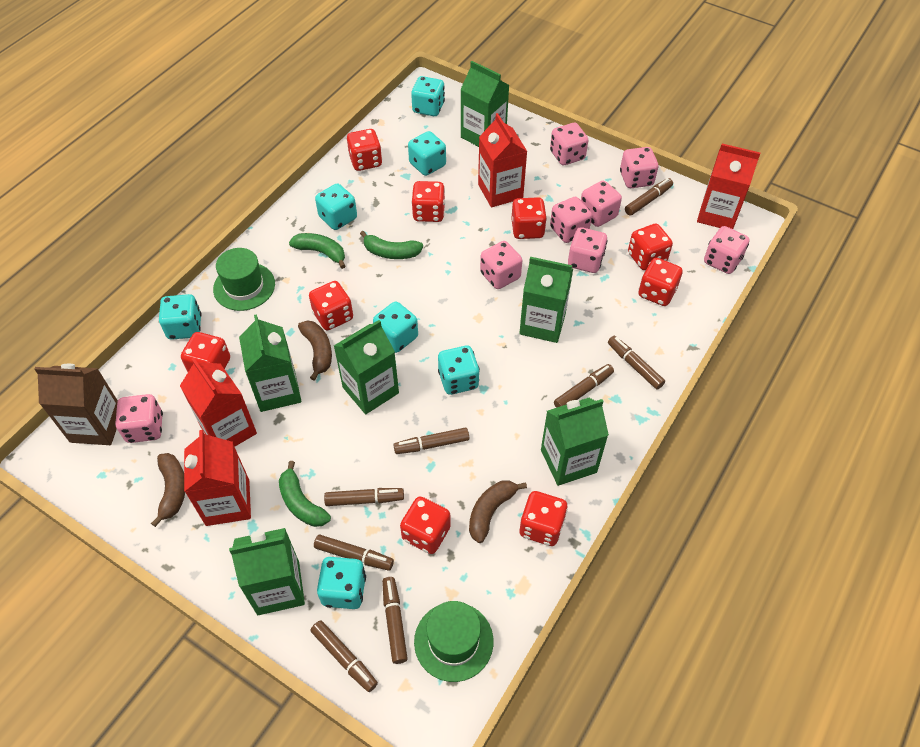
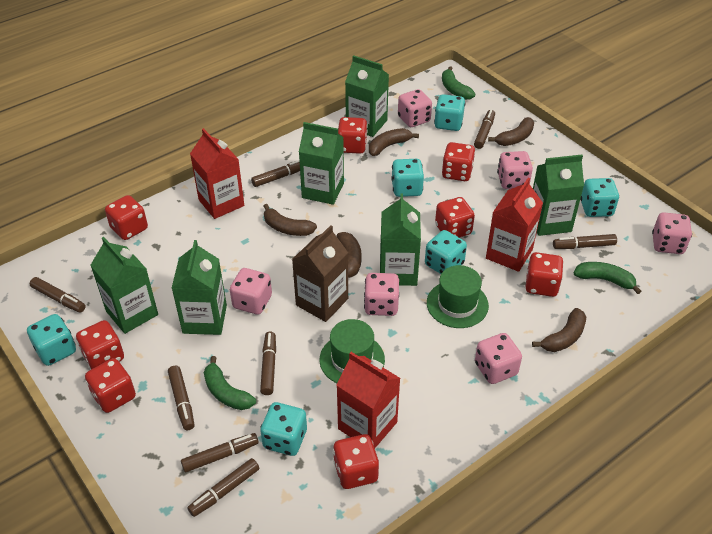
brown banana: 3 -> 5
pink dice: 8 -> 6
red carton: 4 -> 3
red dice: 9 -> 8
turquoise dice: 7 -> 6

